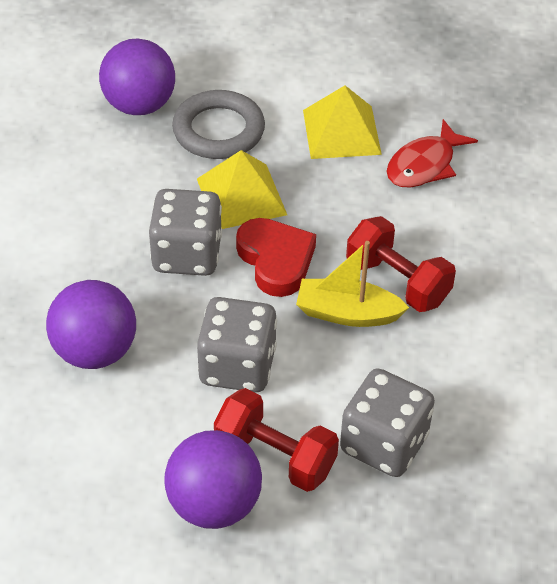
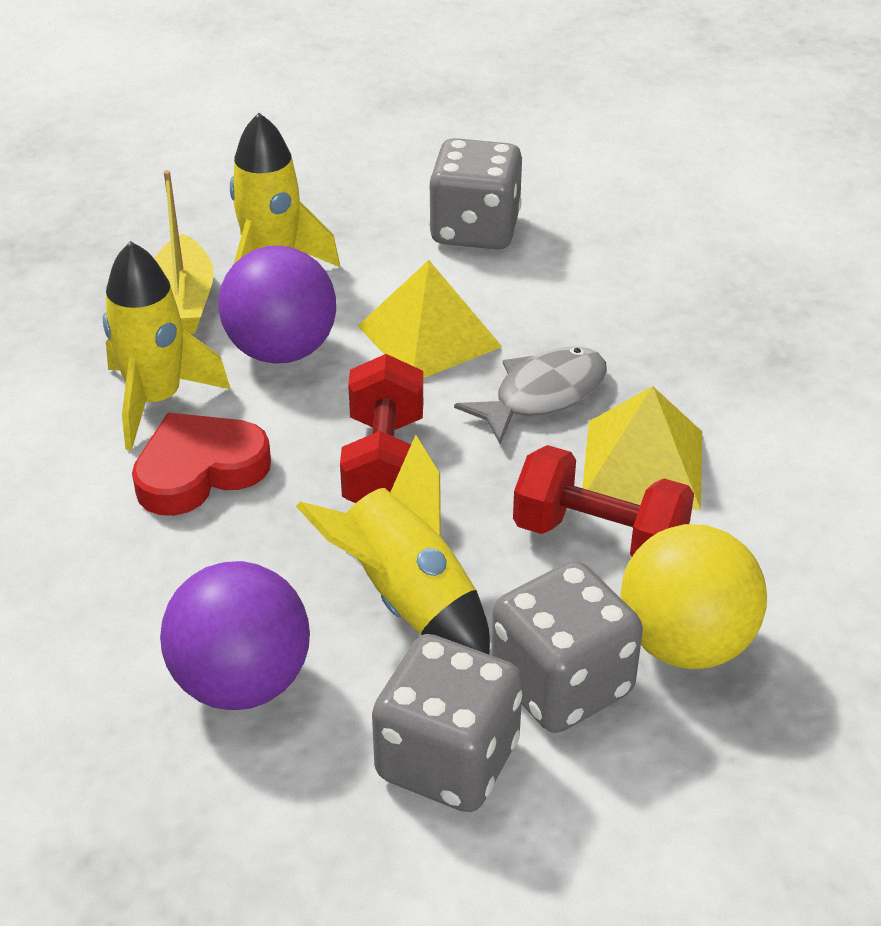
grey fish: 0 -> 1
grey ring: 1 -> 0
purple ball: 3 -> 2
red fish: 1 -> 0
yellow ball: 0 -> 1
yellow rocket: 0 -> 3

